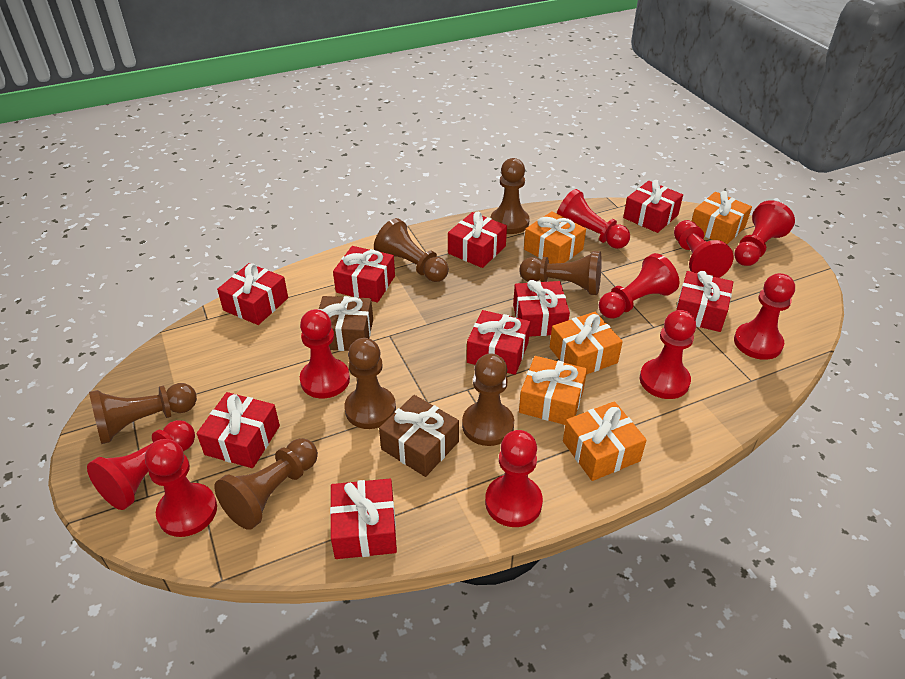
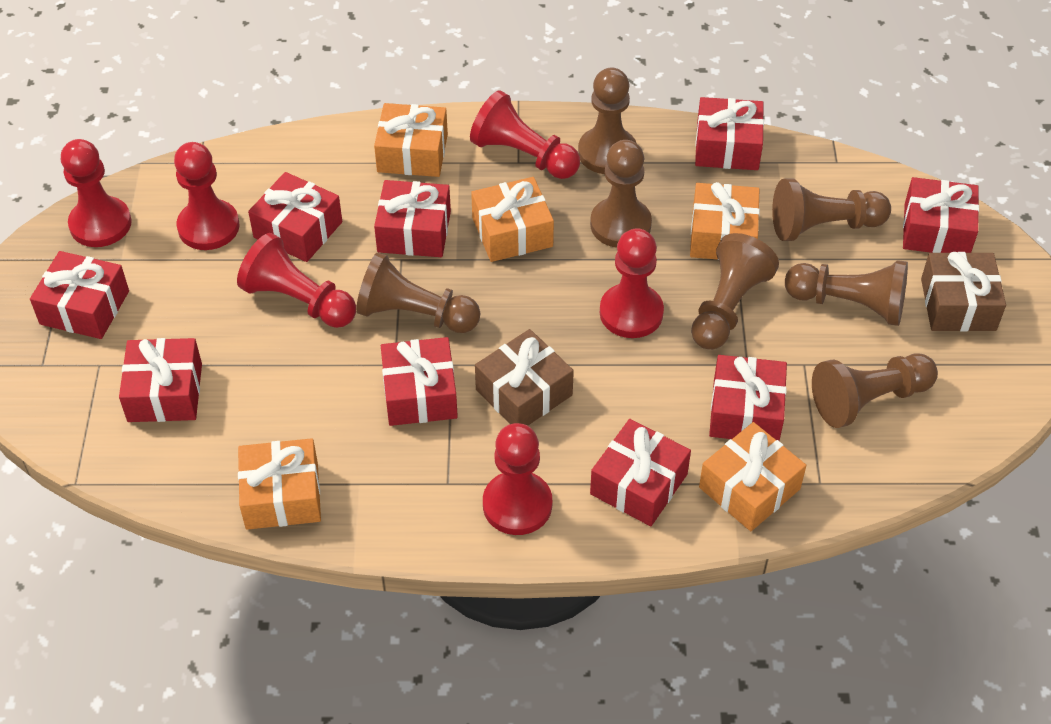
red pawn: 10 -> 6

